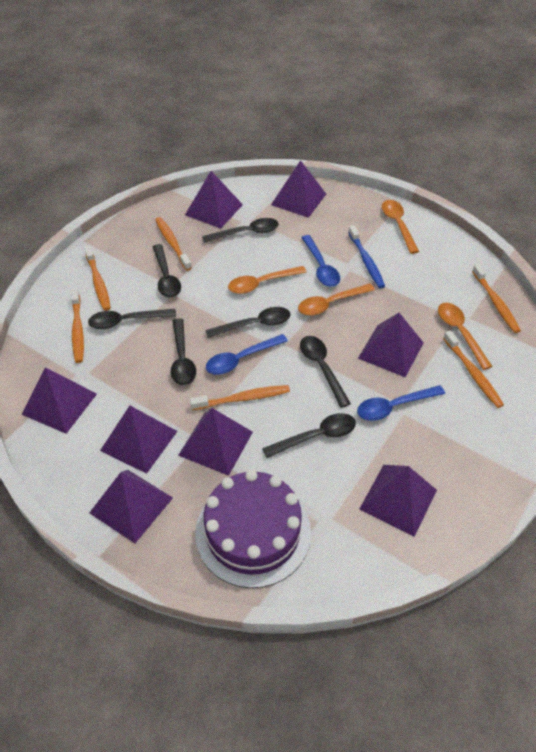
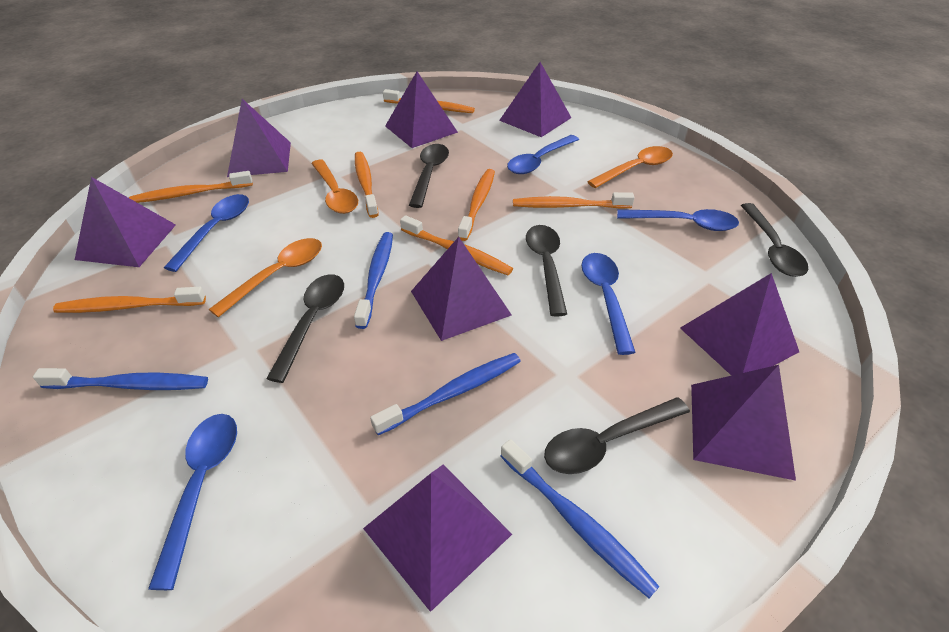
black spoon: 7 -> 5
blue spoon: 3 -> 5
blue toothbrush: 1 -> 4
orange spoon: 4 -> 3
orange toothbrush: 6 -> 7
purple cake: 1 -> 0

